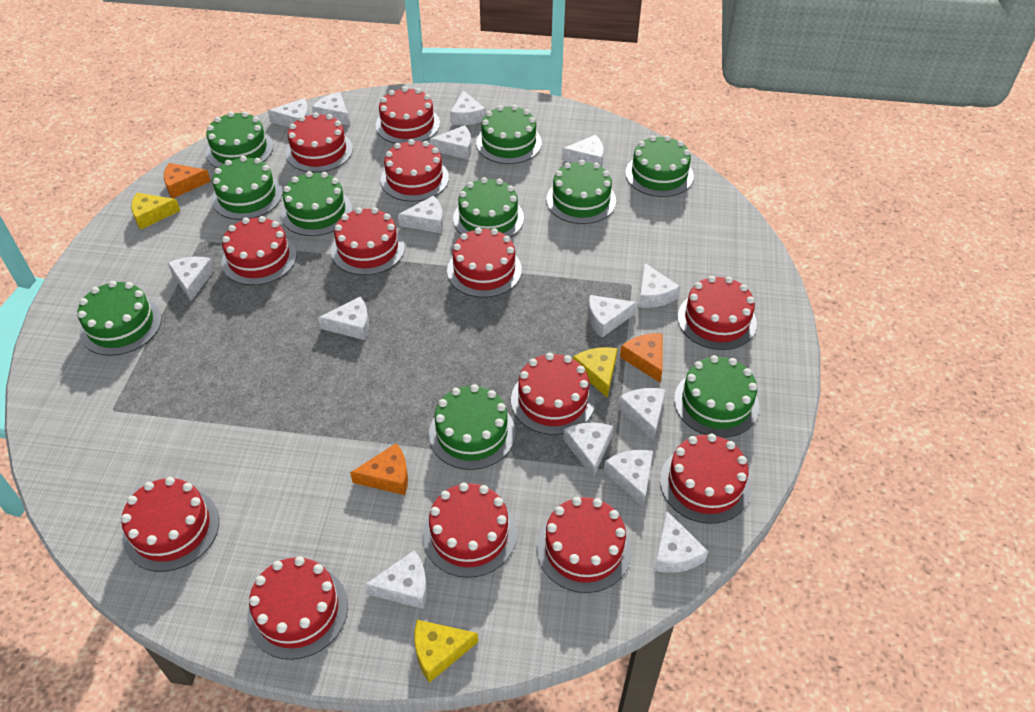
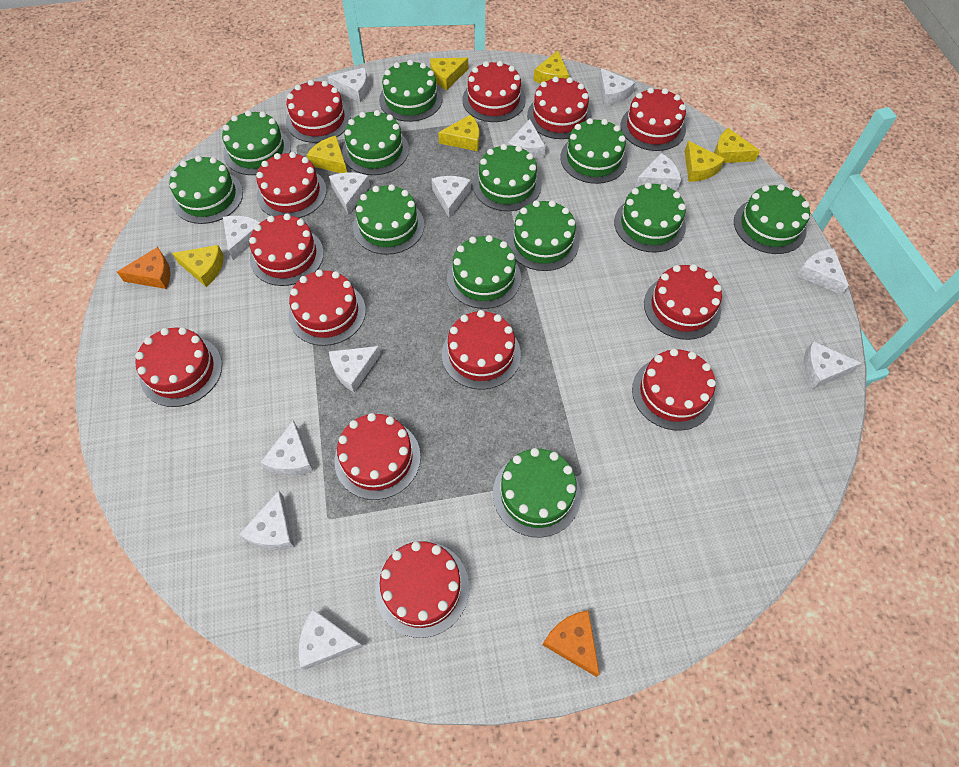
green cake: 10 -> 12
orange cheese: 3 -> 2
white cheese: 15 -> 13
yellow cheese: 3 -> 7

